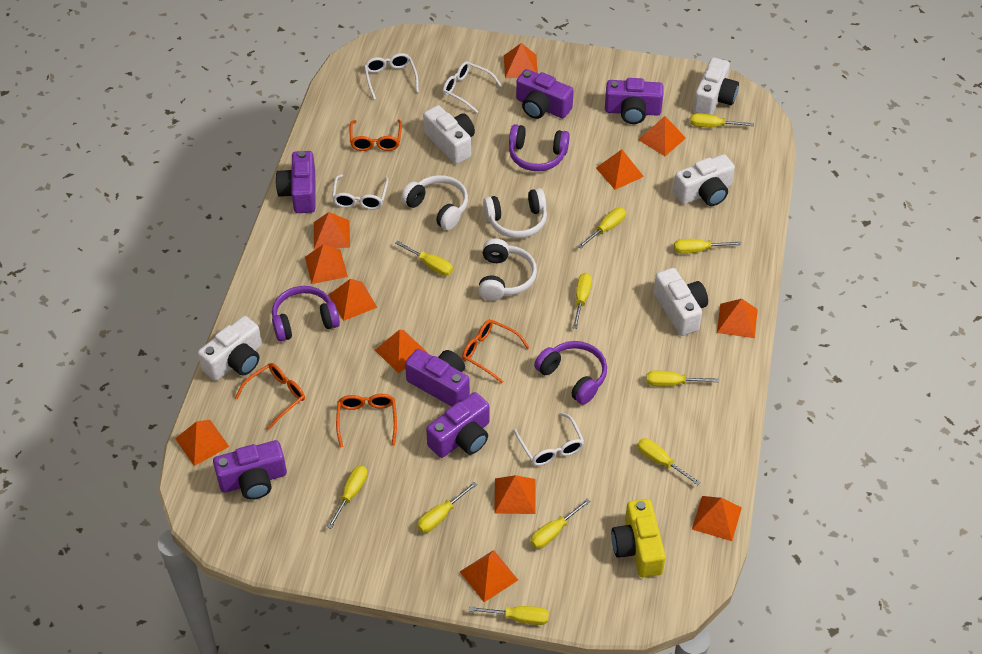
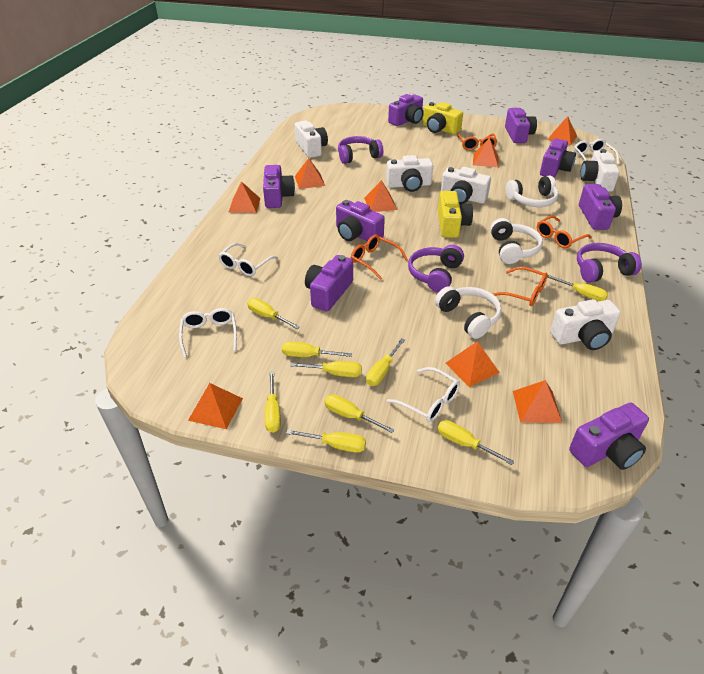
orange pyramid: 12 -> 8
purple camera: 6 -> 8
yellow camera: 1 -> 2
yellow screwdriver: 11 -> 9

